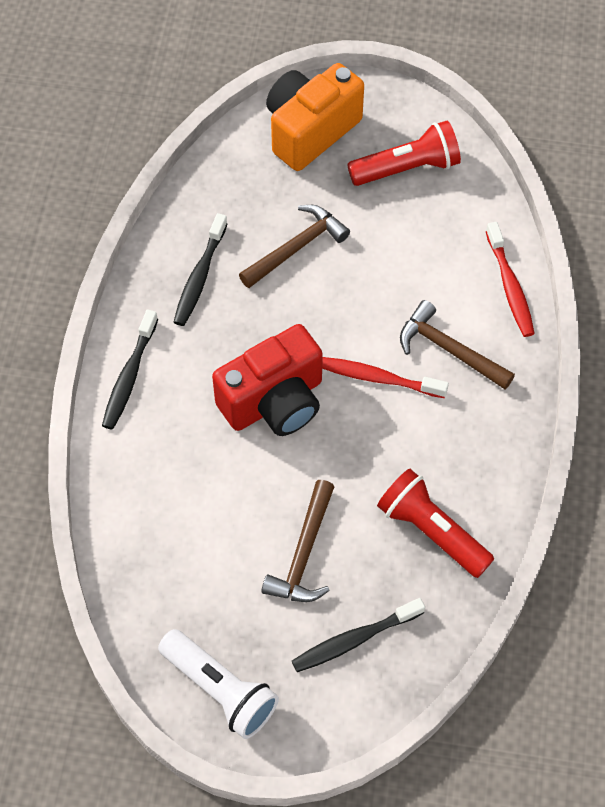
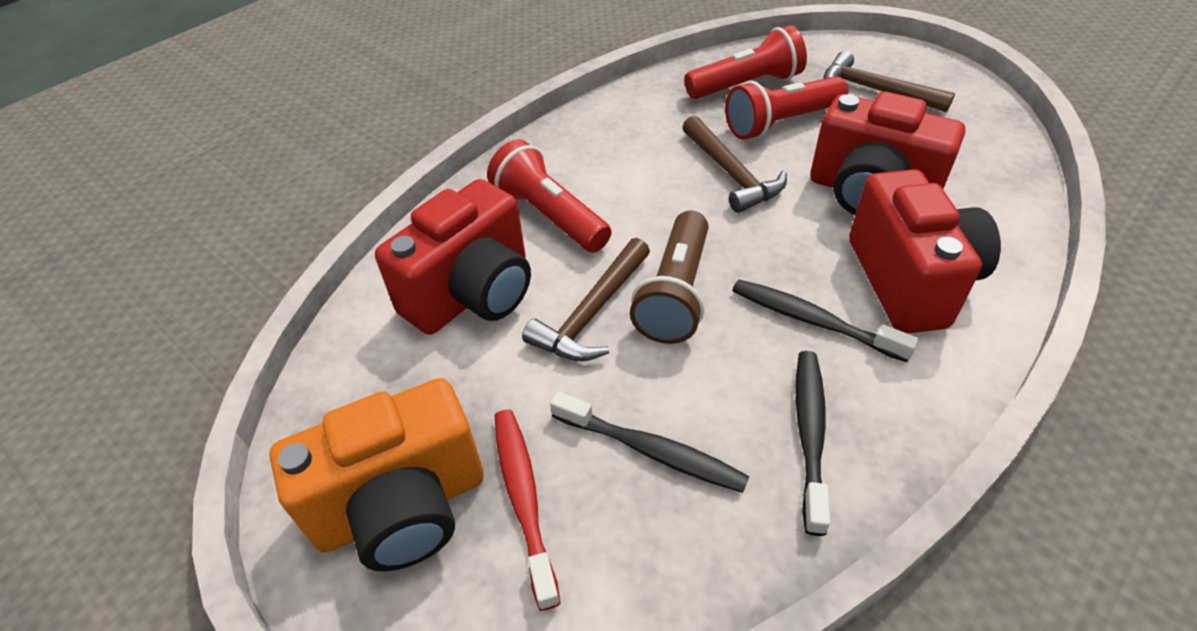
brown flashlight: 0 -> 1
red camera: 1 -> 3
red flashlight: 2 -> 3
red toothbrush: 2 -> 1
white flashlight: 1 -> 0

